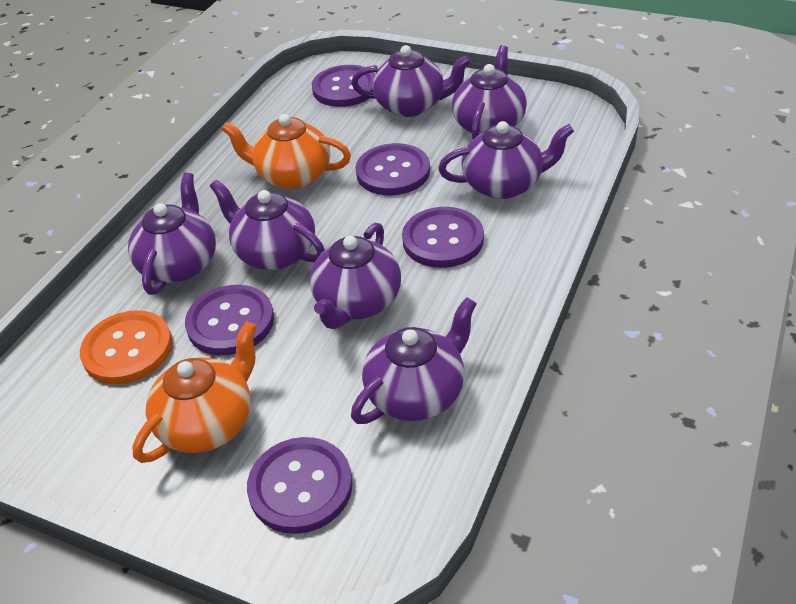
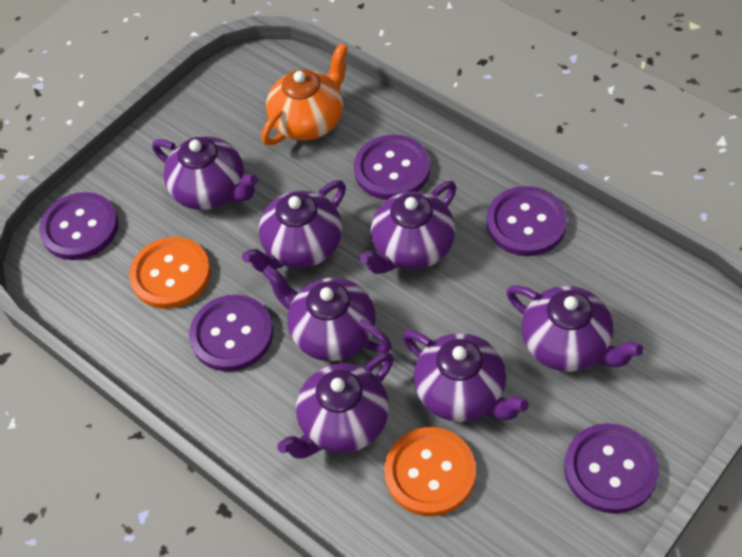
orange button: 1 -> 2
orange teapot: 2 -> 1

